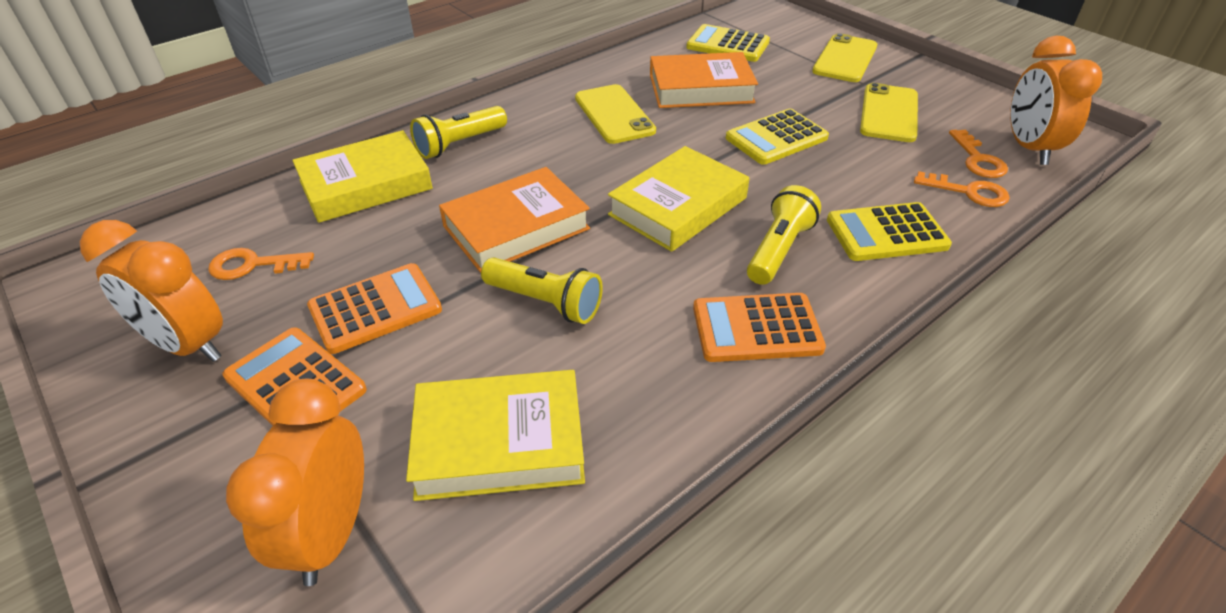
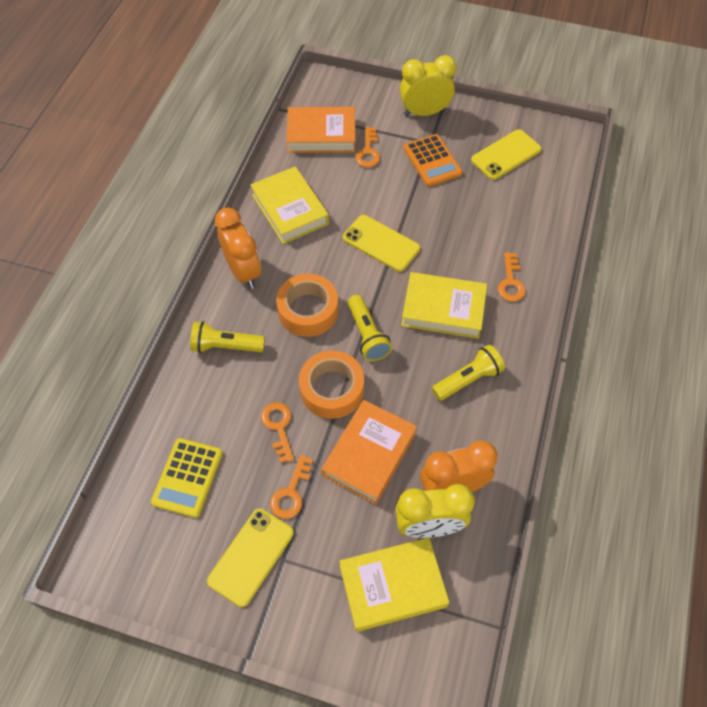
orange calculator: 3 -> 1
orange clock: 3 -> 2
orange key: 3 -> 4
orange tape: 0 -> 2
yellow calculator: 3 -> 1
yellow clock: 0 -> 2

